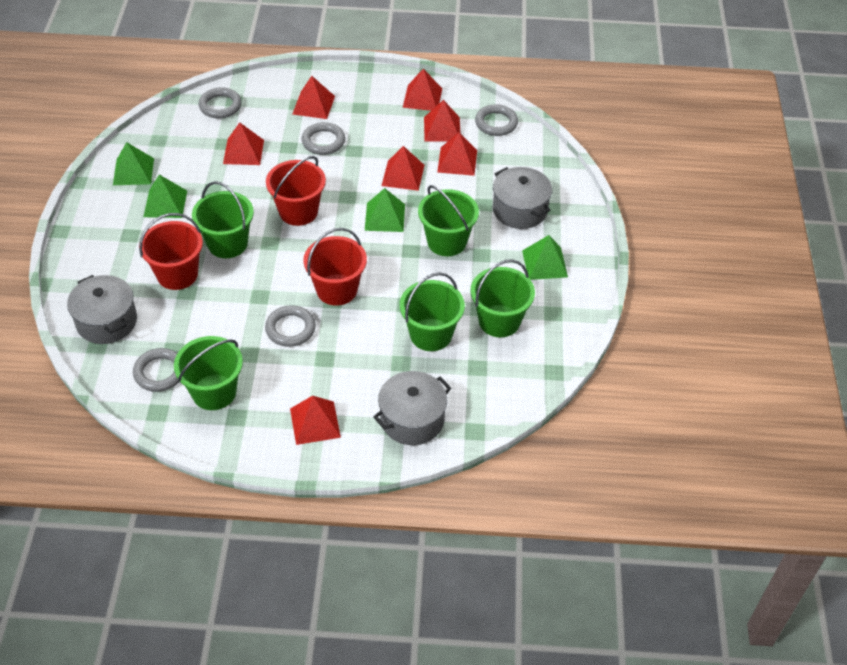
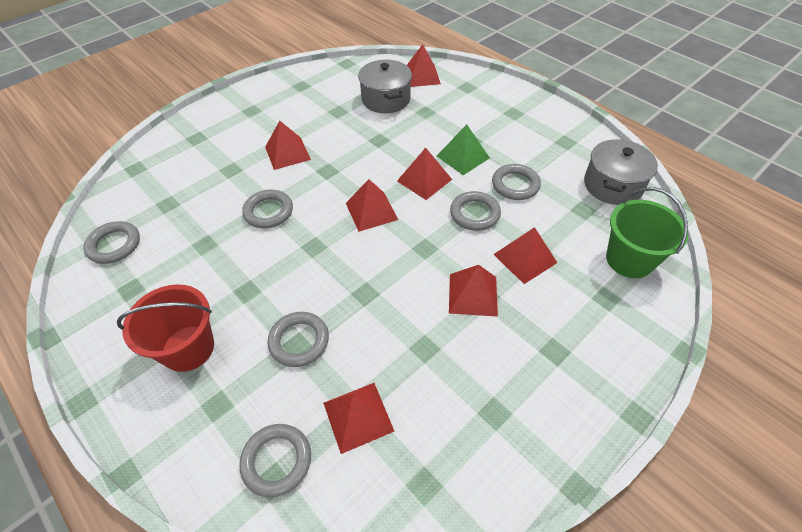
green bucket: 5 -> 1
green pyramid: 4 -> 1
grey pot: 3 -> 2
grey ring: 5 -> 6
red bucket: 3 -> 1

